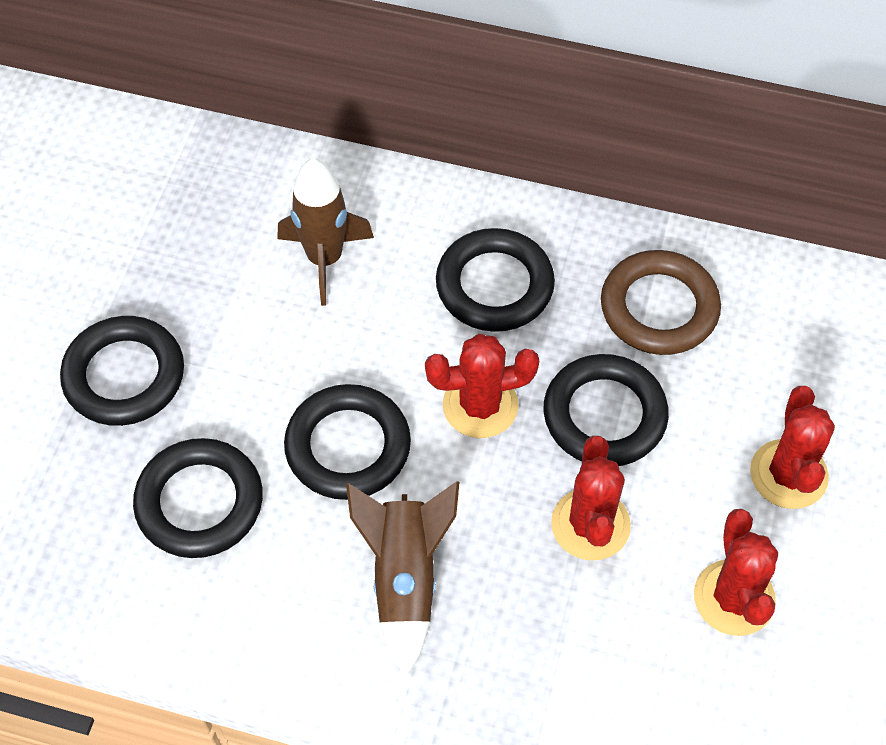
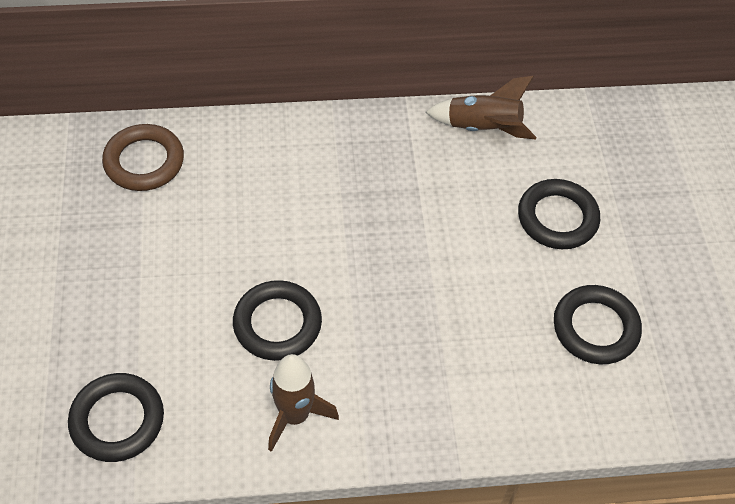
black ring: 5 -> 4
red cactus: 4 -> 0

